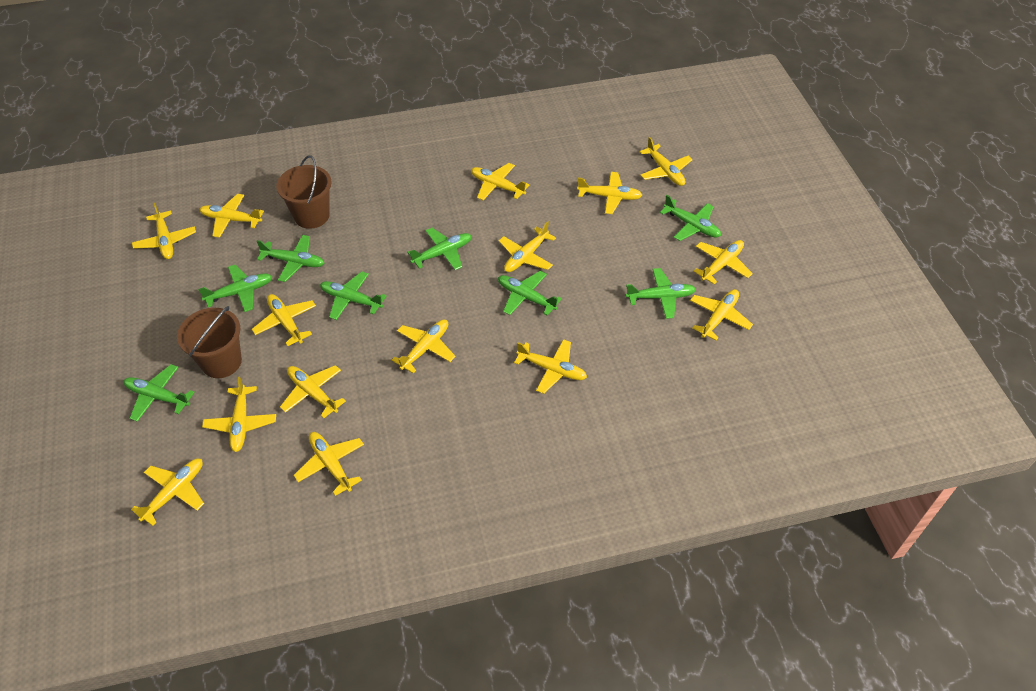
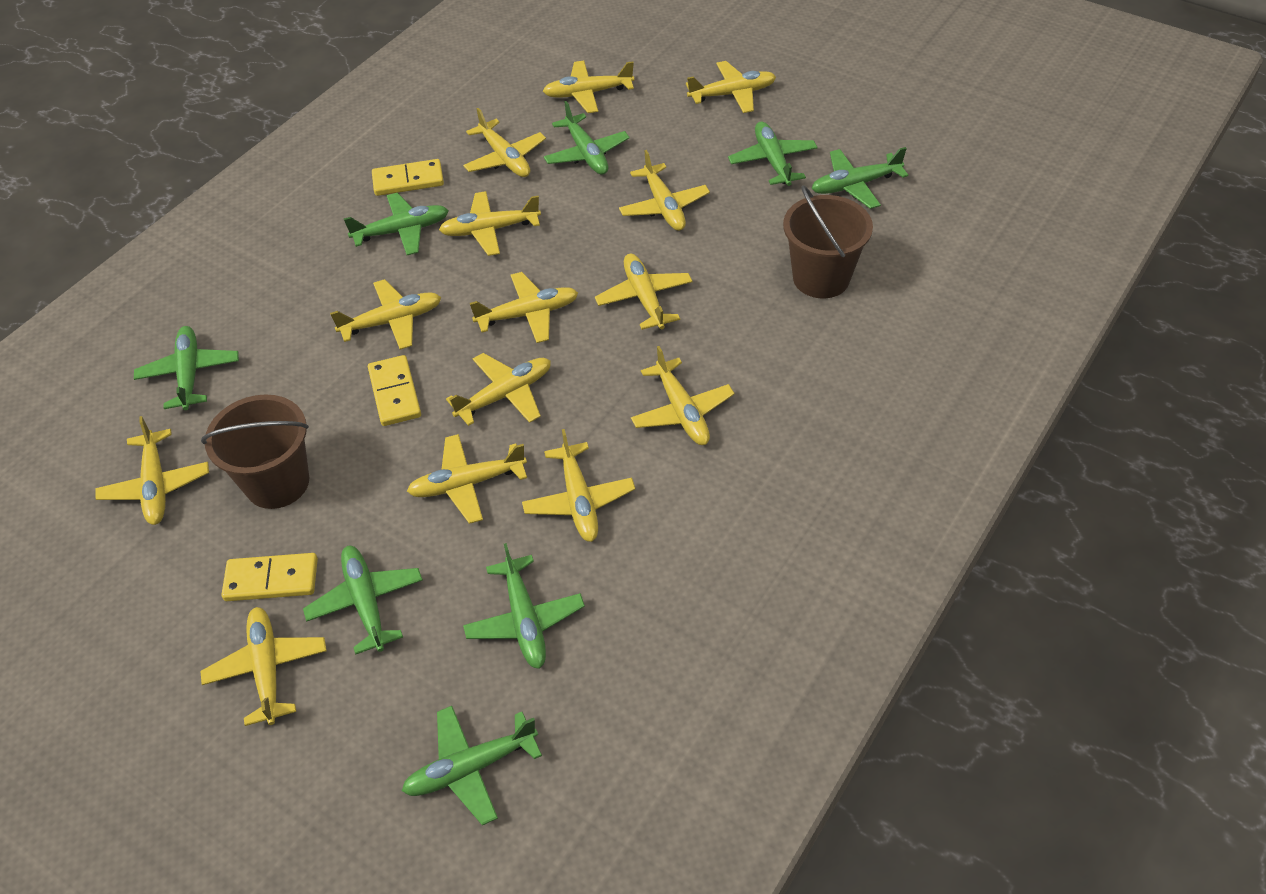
yellow domino: 0 -> 3
yellow plane: 15 -> 14

